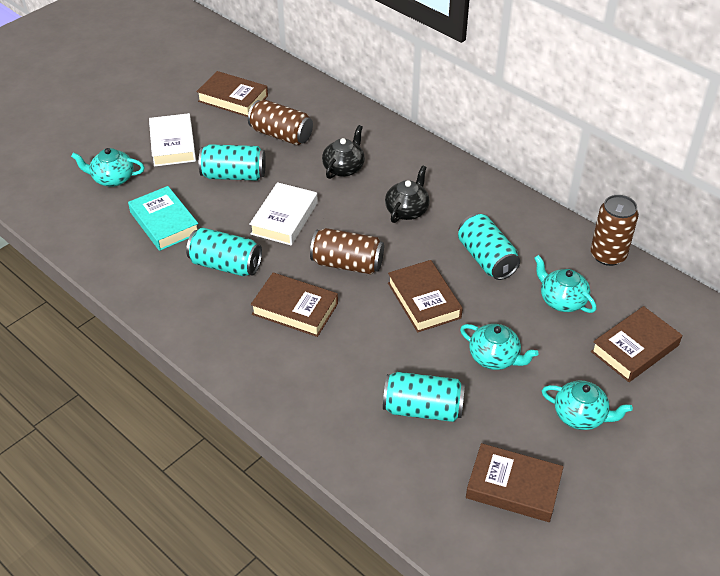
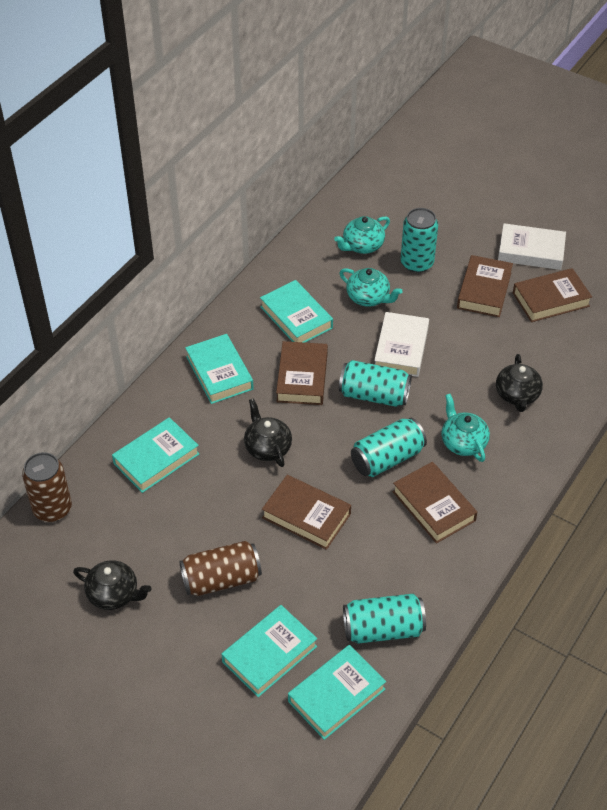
black teapot: 2 -> 3
brown can: 3 -> 2
turquoise book: 1 -> 5
turquoise teapot: 4 -> 3

